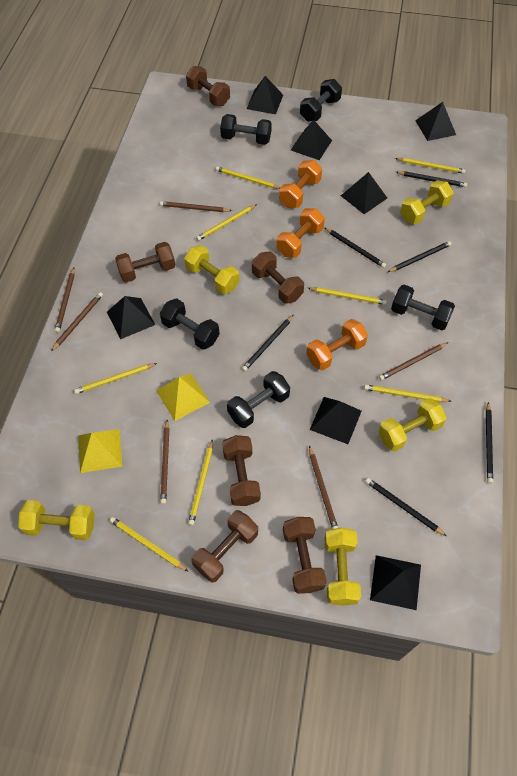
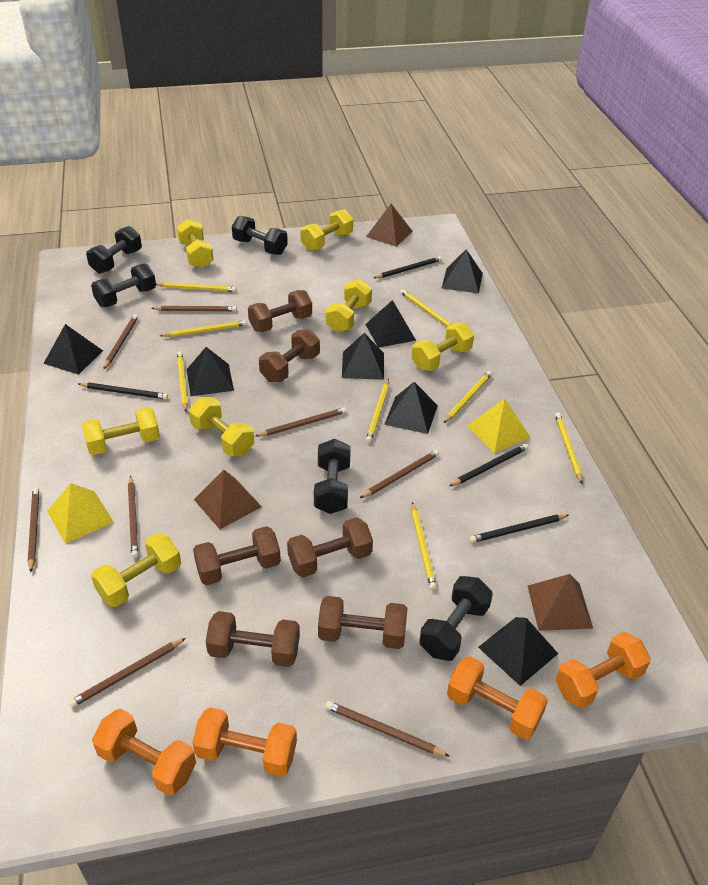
black pencil: 6 -> 4
brown pencil: 6 -> 8
brown pyramid: 0 -> 3
orange dumbbell: 3 -> 4
yellow dumbbell: 5 -> 7

